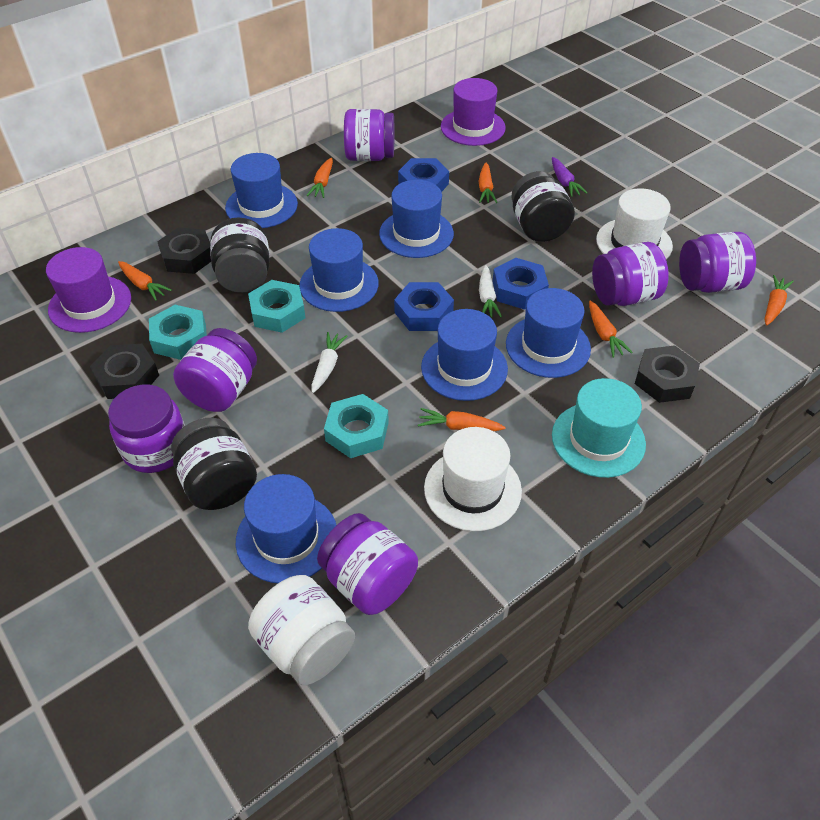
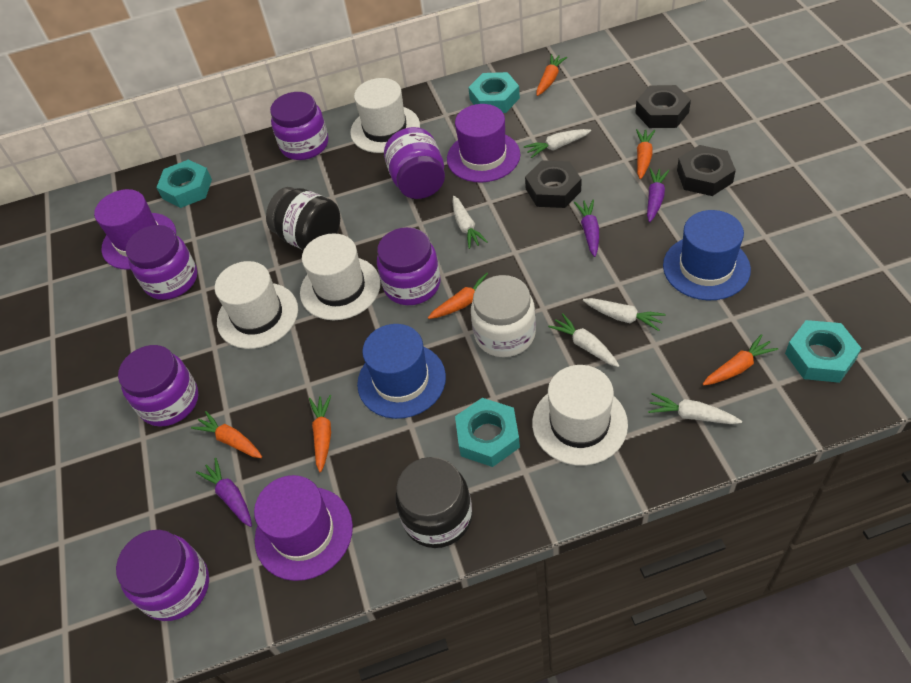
black jar: 3 -> 2
blue hat: 6 -> 2
blue nut: 3 -> 0
purple carrot: 1 -> 3
purple hat: 2 -> 3
turquoise hat: 1 -> 0
turquoise nut: 3 -> 4
white carrot: 2 -> 5
white hat: 2 -> 4

